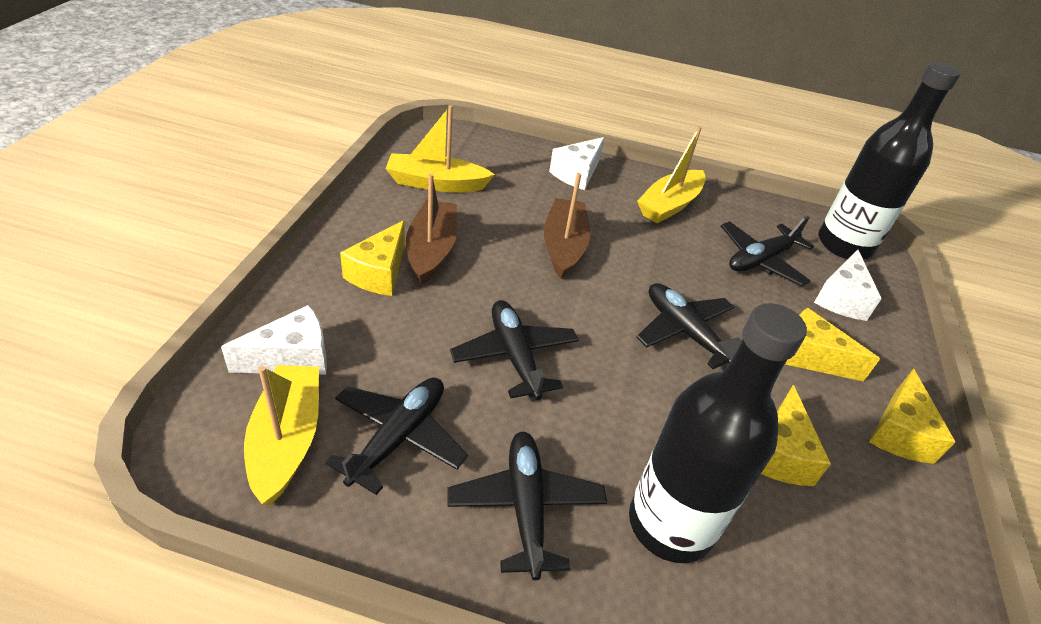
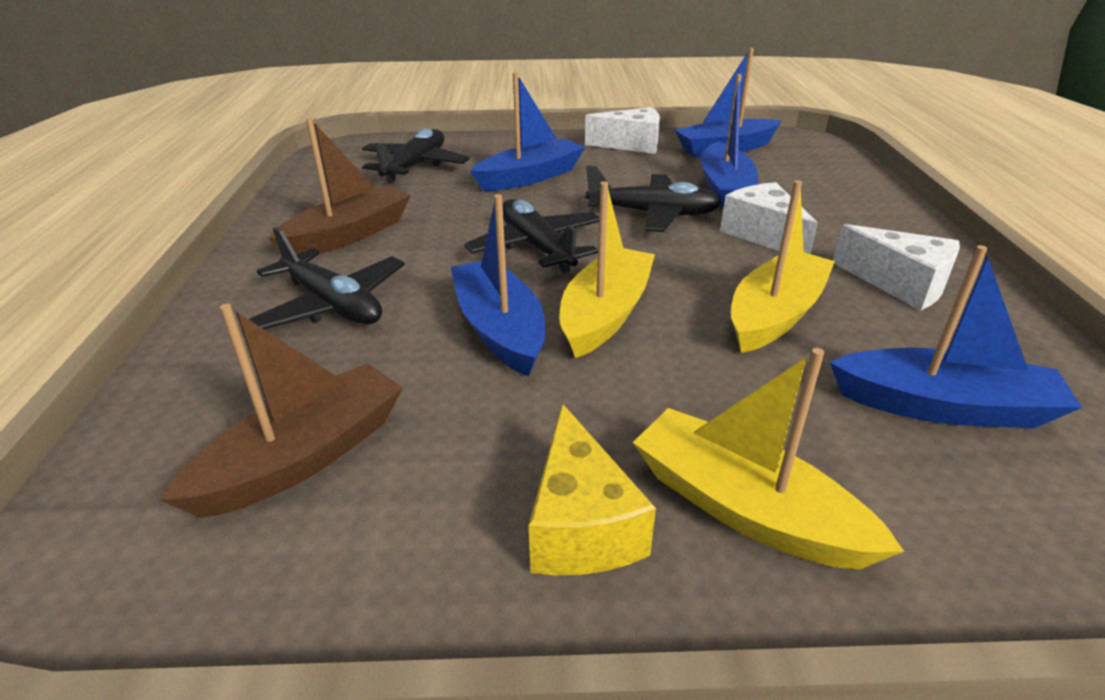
black bottle: 2 -> 0
black plane: 5 -> 4
blue boat: 0 -> 5
yellow cheese: 4 -> 1

